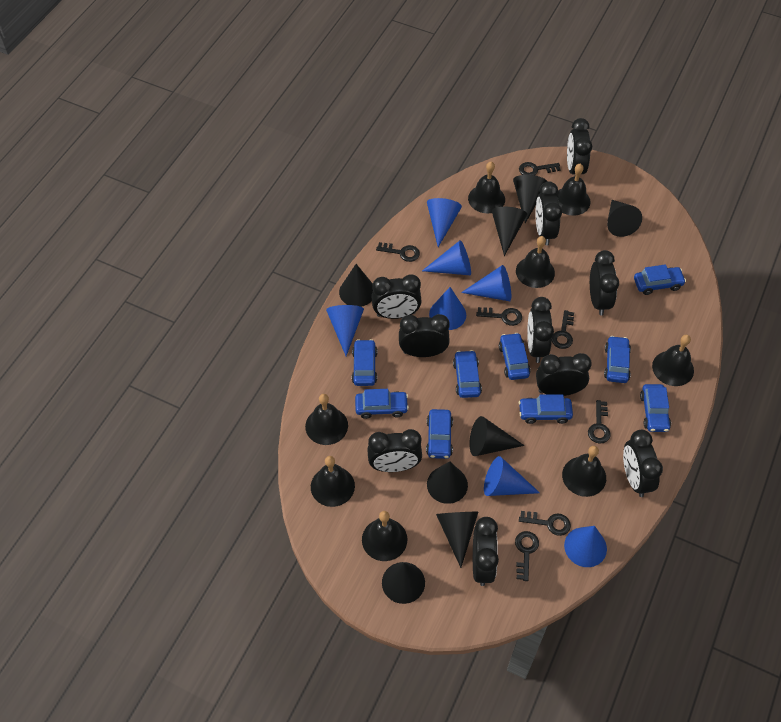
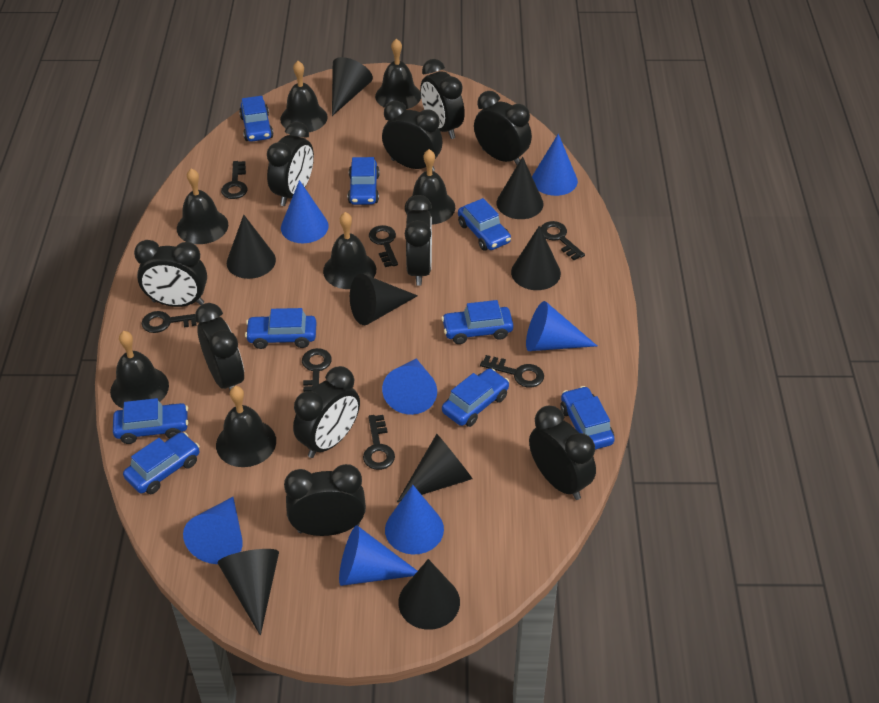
black bell: 8 -> 7

